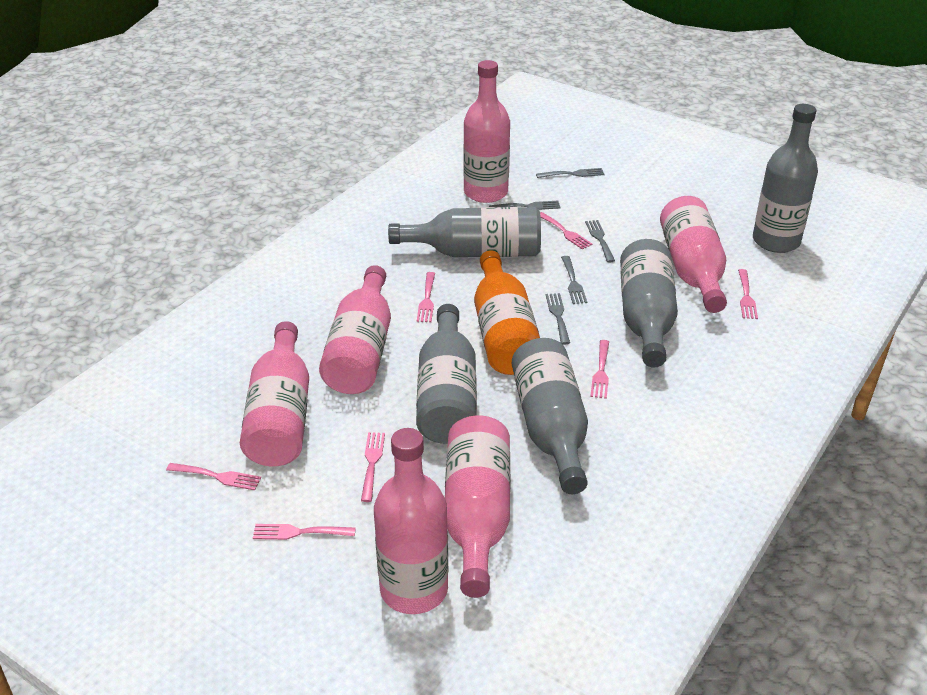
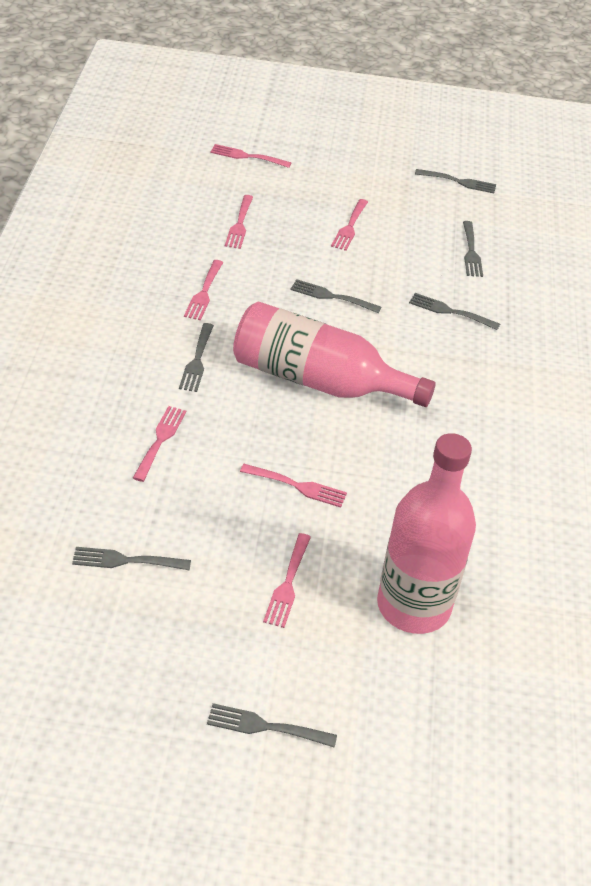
grey bottle: 5 -> 0
grey fork: 5 -> 7
orange bottle: 1 -> 0
pink bottle: 6 -> 2

